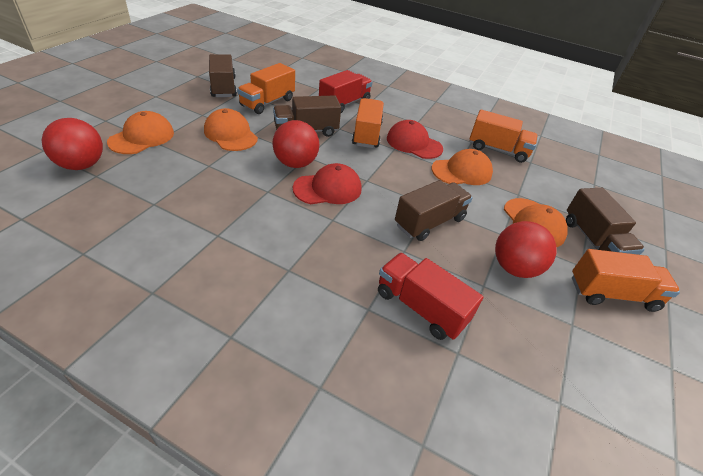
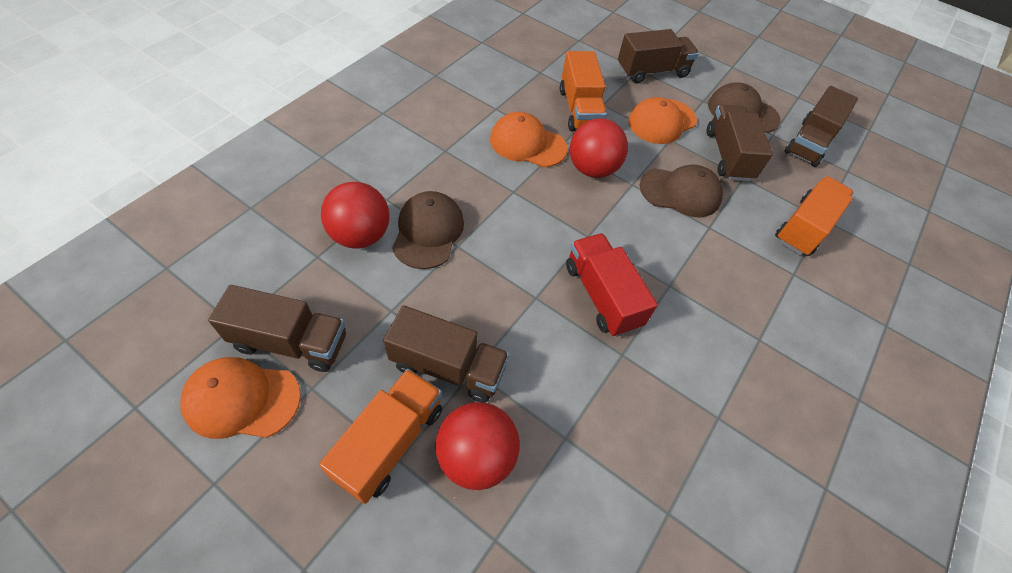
brown cap: 0 -> 3
brown truck: 4 -> 5
orange cap: 4 -> 3
orange truck: 4 -> 3
red cap: 2 -> 0
red truck: 2 -> 1

